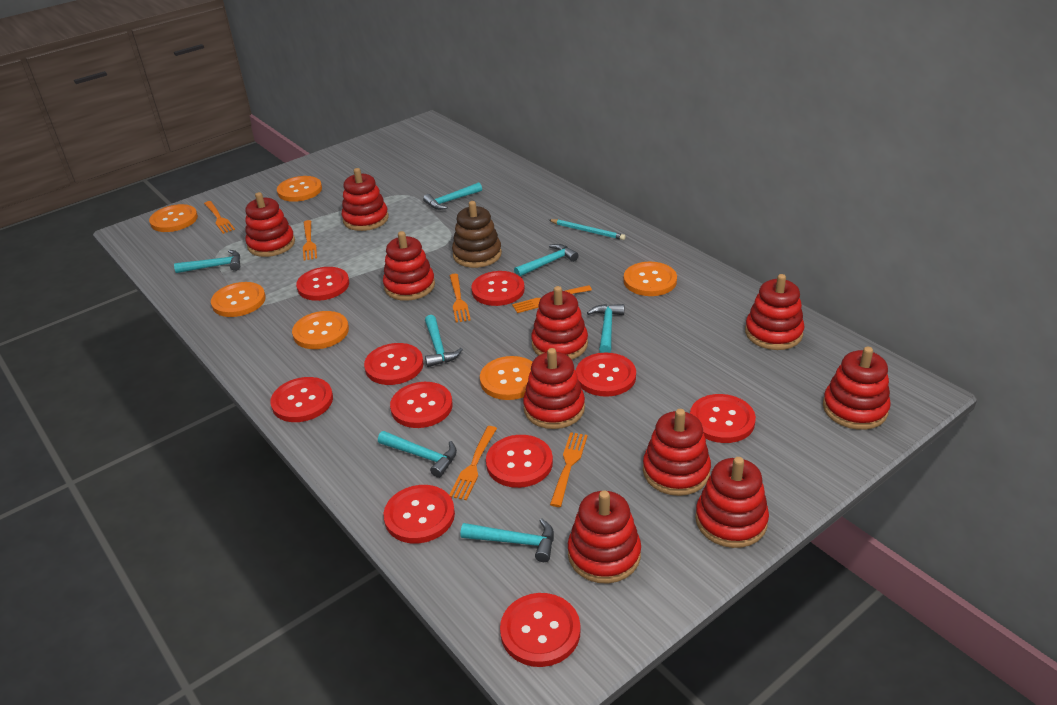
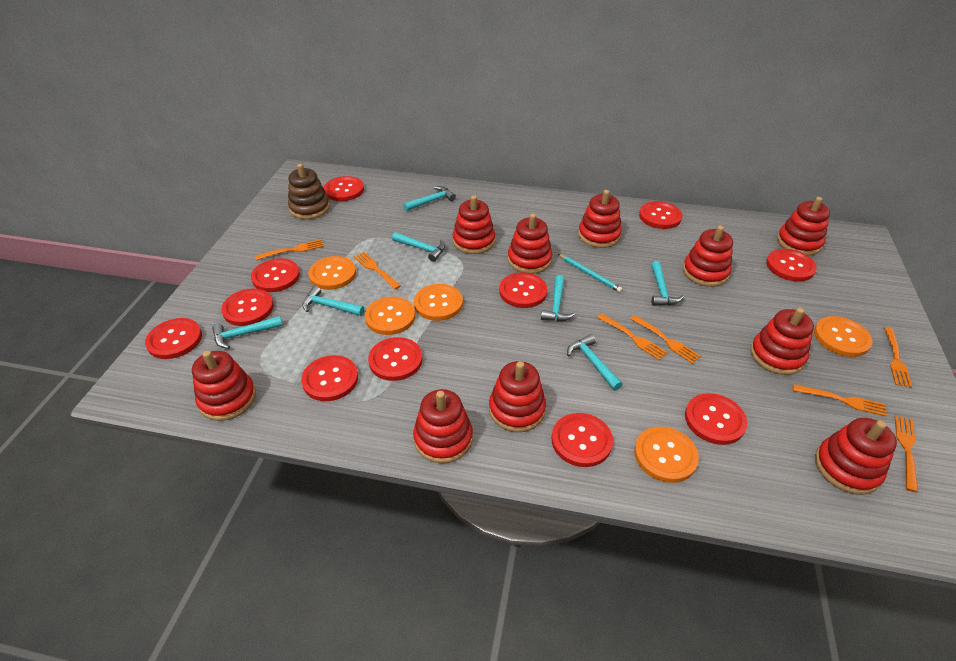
orange button: 6 -> 5
orange fork: 6 -> 7
red button: 10 -> 11

